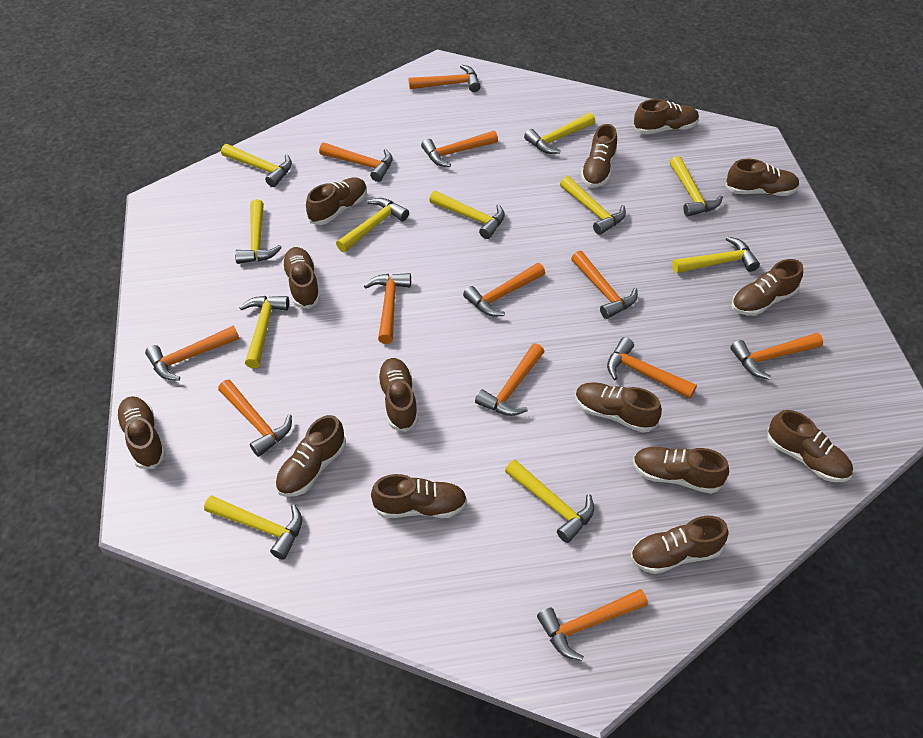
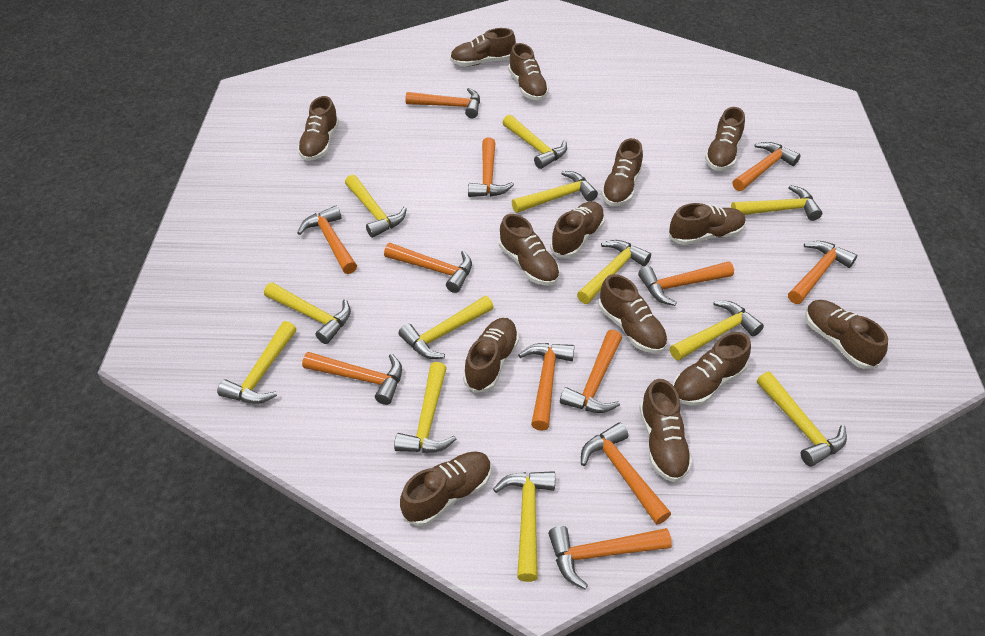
yellow hammer: 11 -> 12

